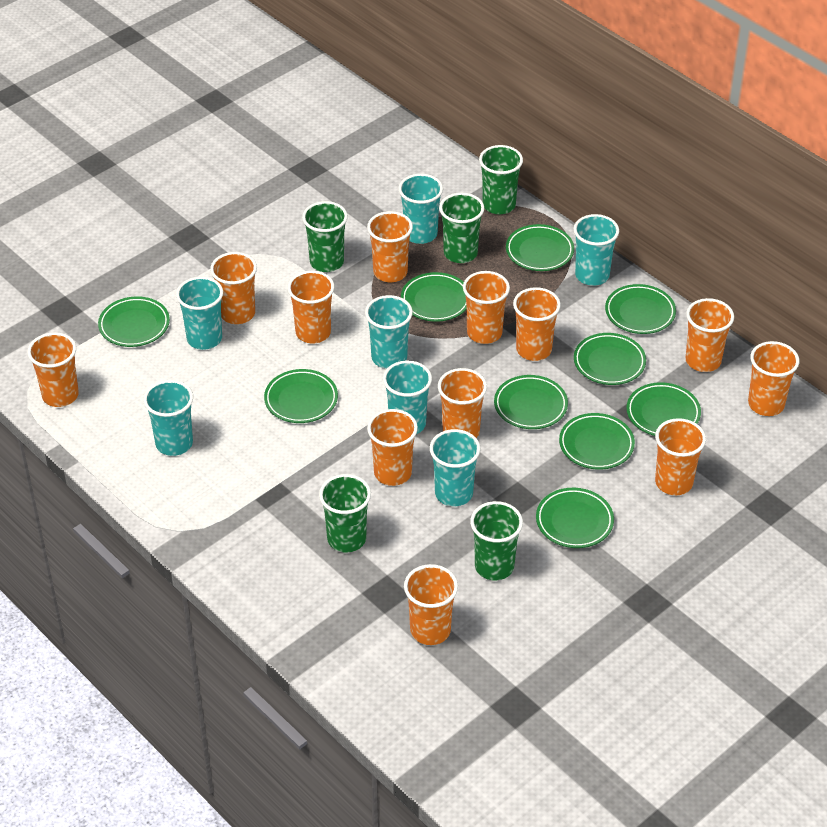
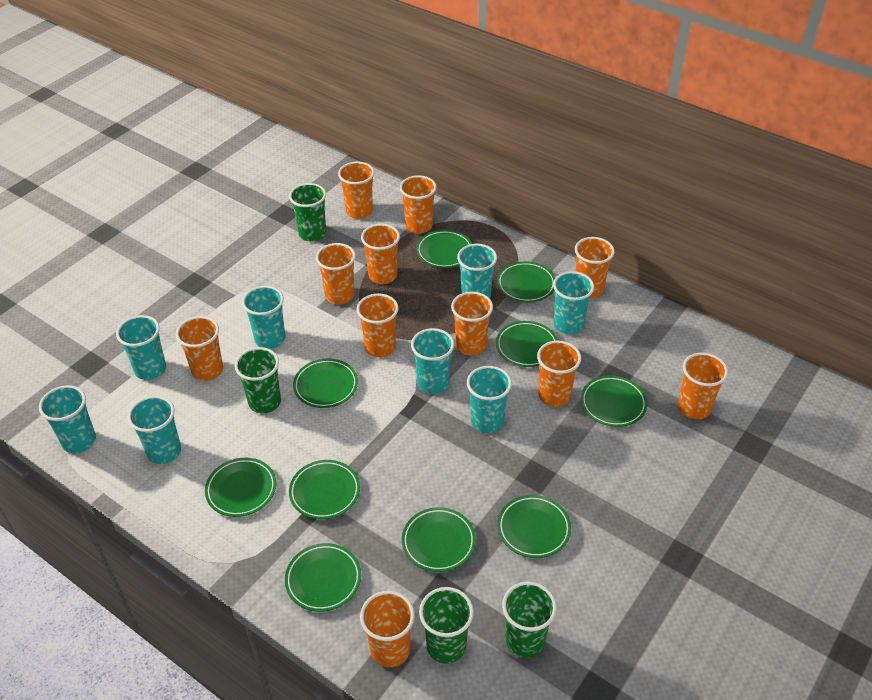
green cup: 5 -> 4
orange cup: 12 -> 11
turquoise cup: 7 -> 8

